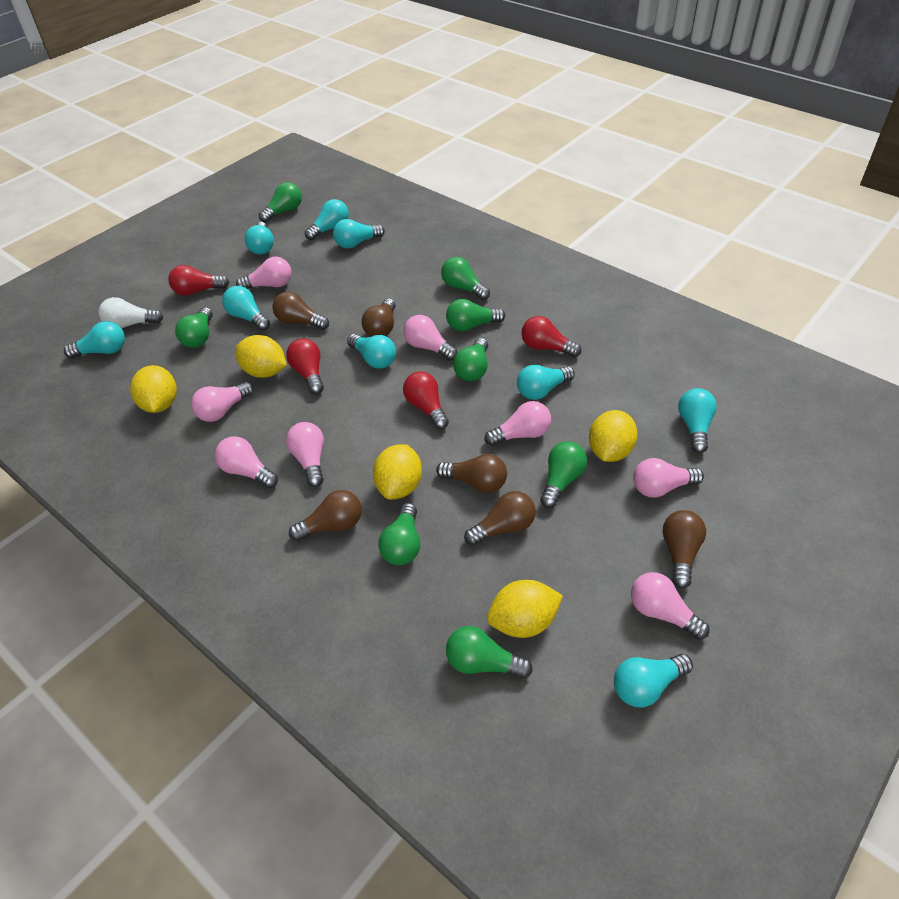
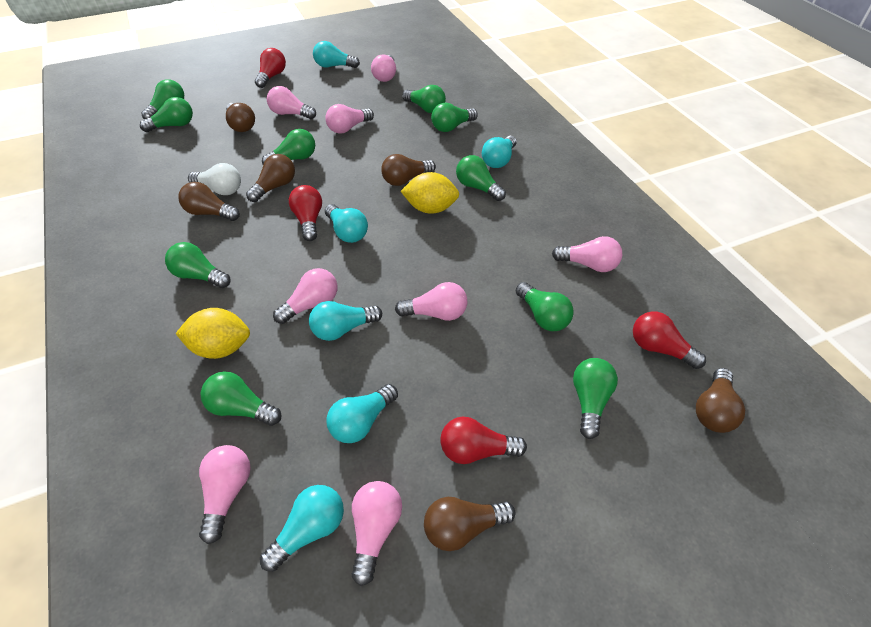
green light bulb: 8 -> 10
turquoise light bulb: 9 -> 6
yellow lemon: 5 -> 2

